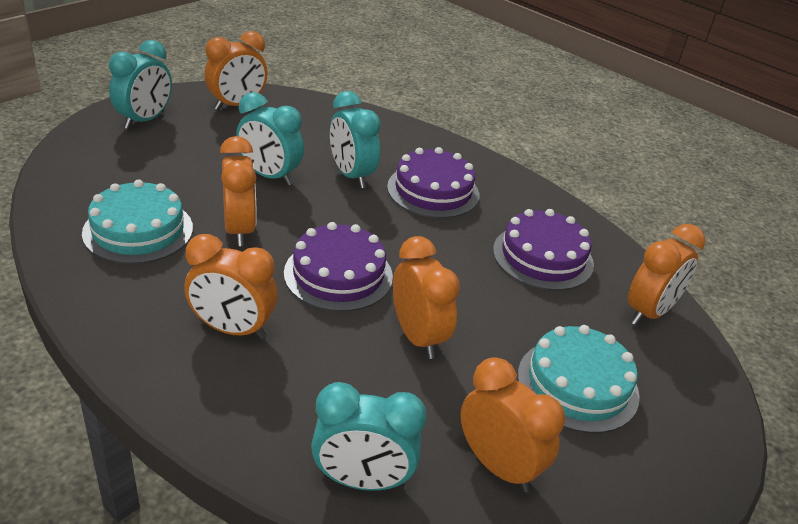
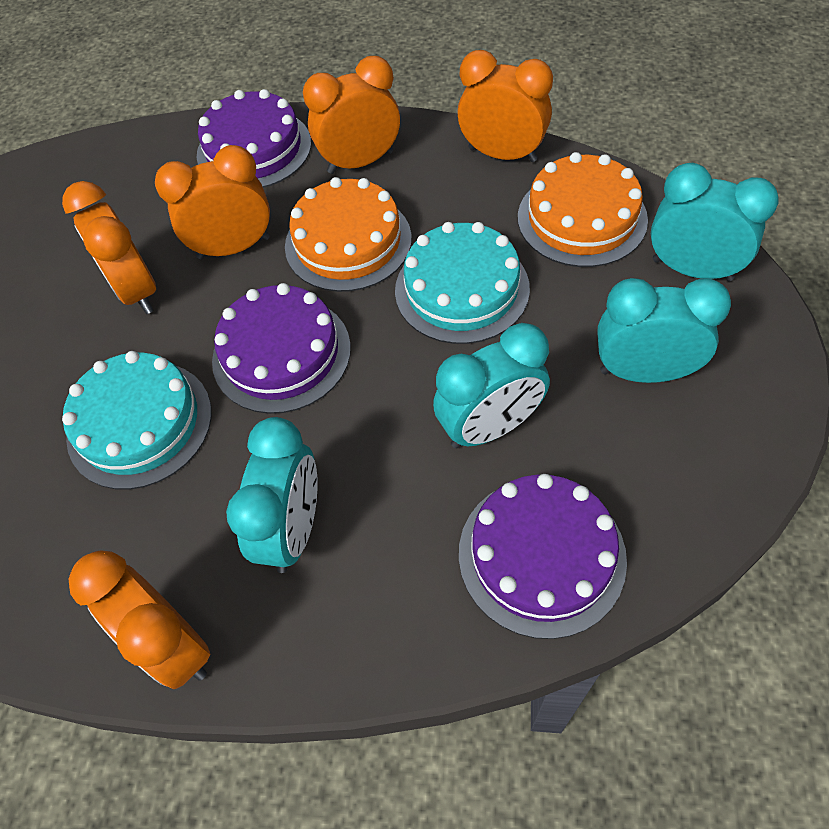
orange cake: 0 -> 2
orange clock: 6 -> 5

